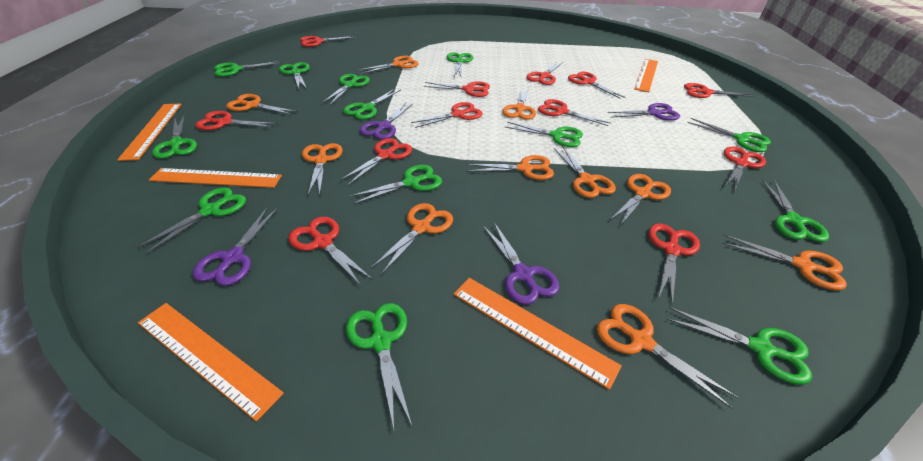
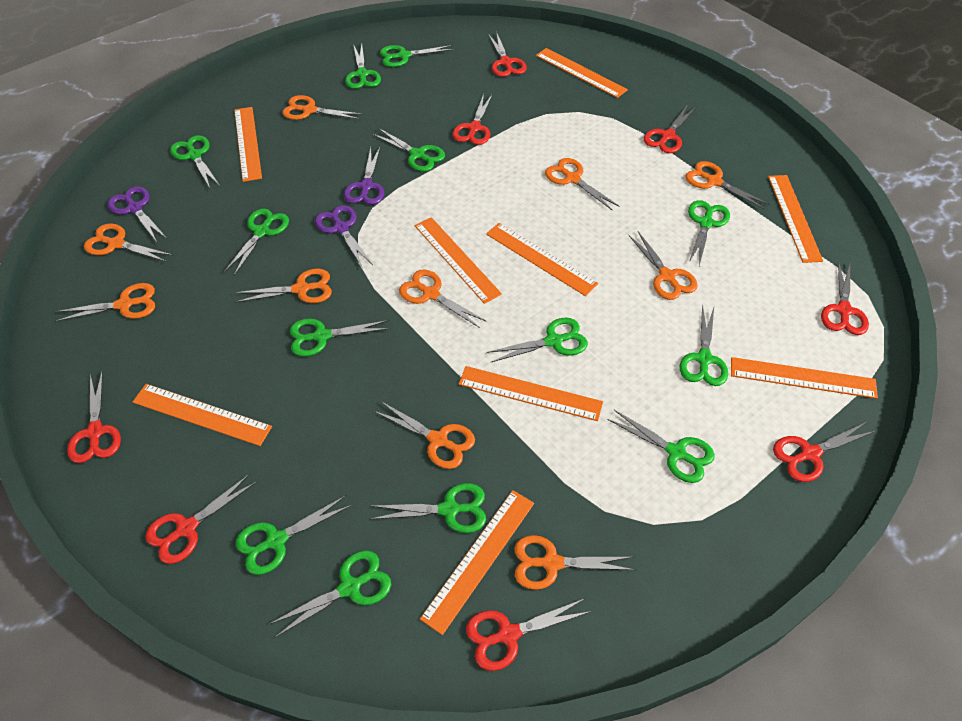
orange ruler: 5 -> 9
purple scissors: 4 -> 3
red scissors: 12 -> 8

